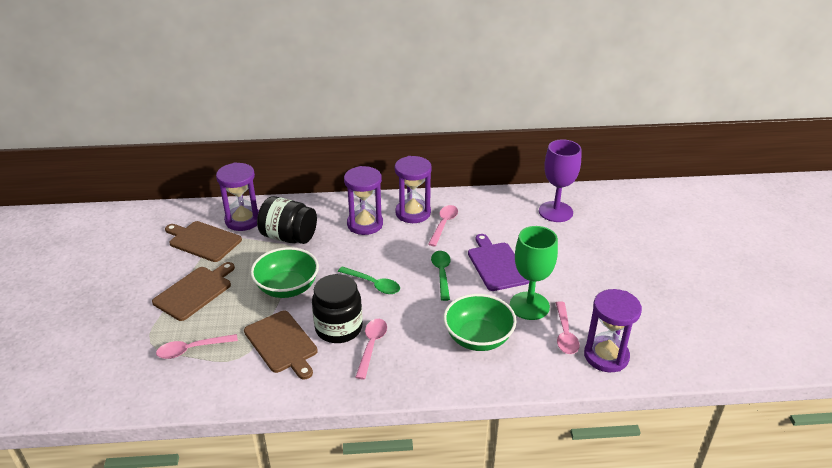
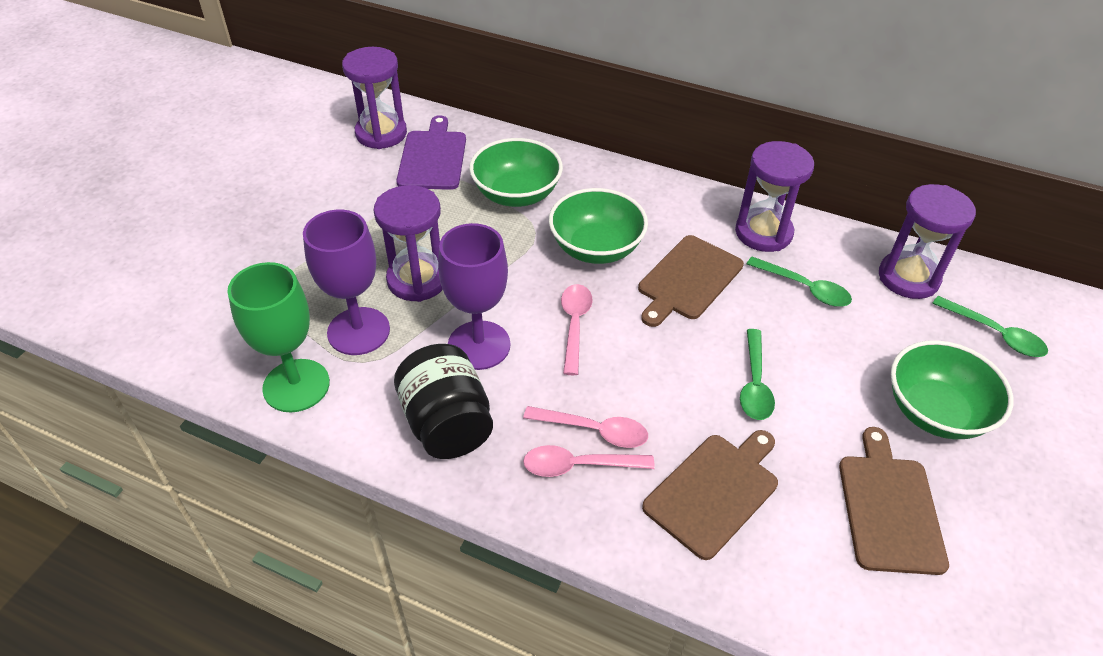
black jar: 2 -> 1
green bowl: 2 -> 3
green spoon: 2 -> 3
pink spoon: 4 -> 3
purple goblet: 1 -> 2

